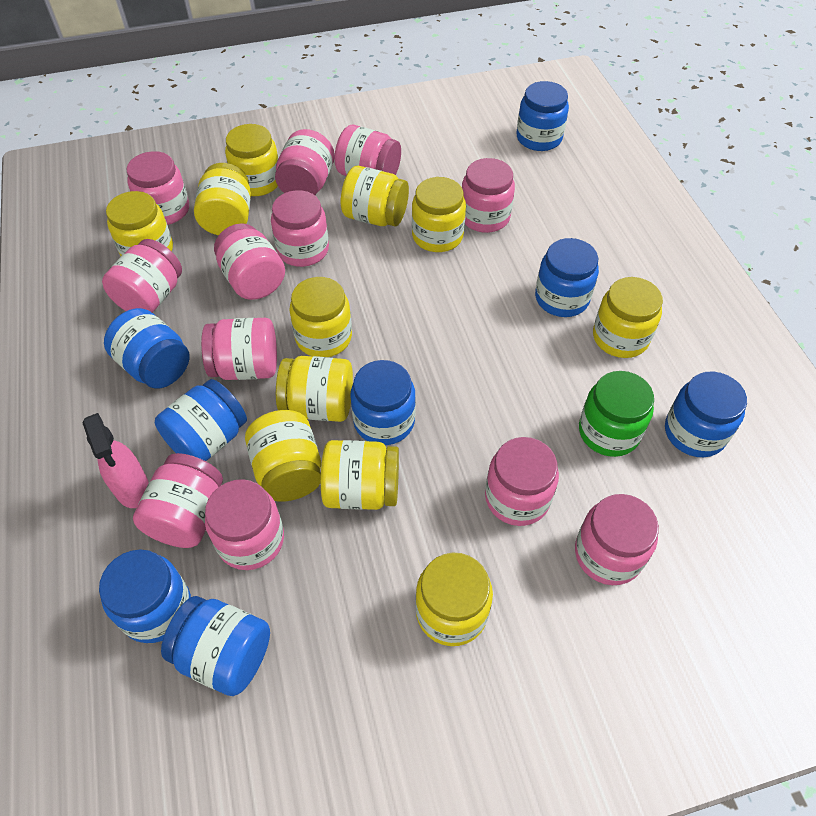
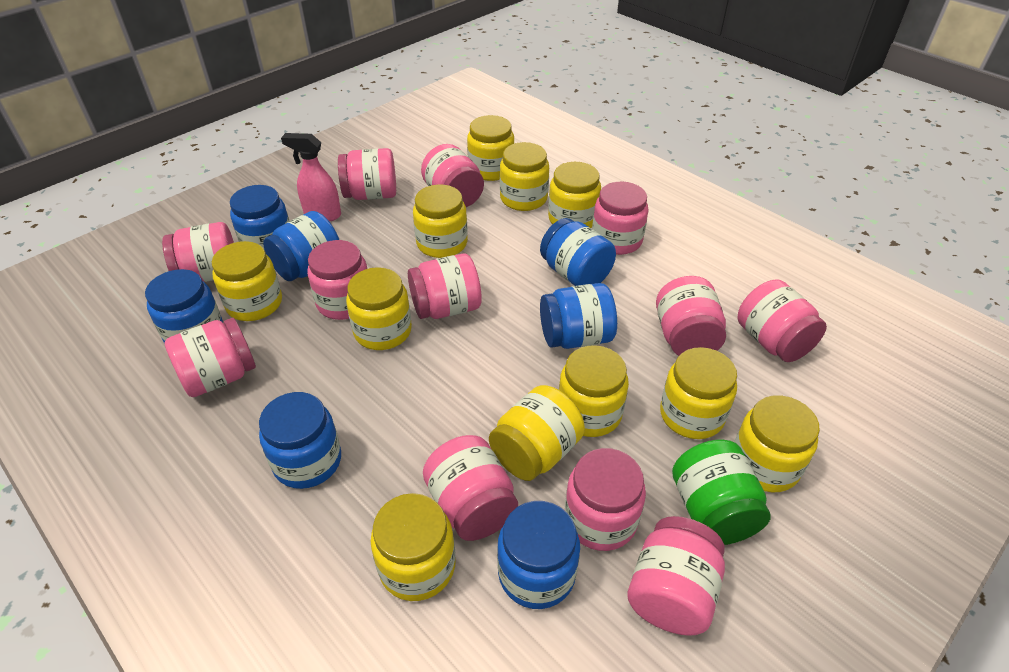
blue jar: 8 -> 7

